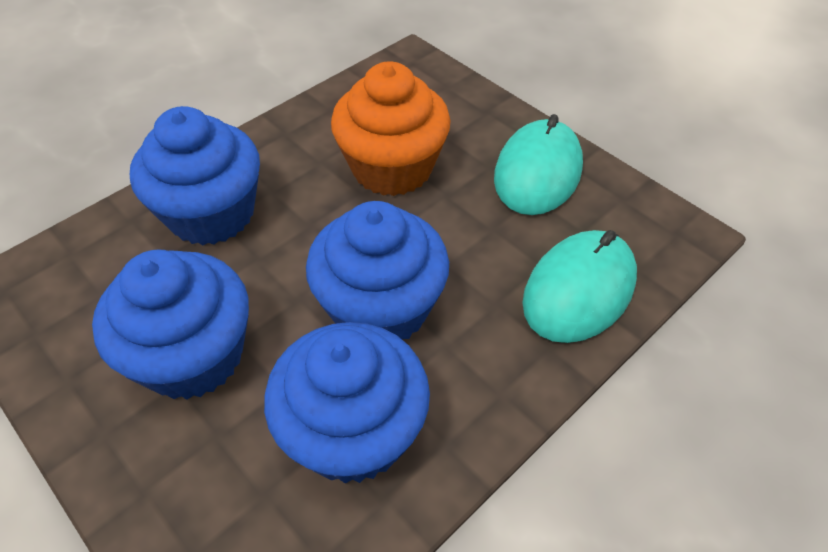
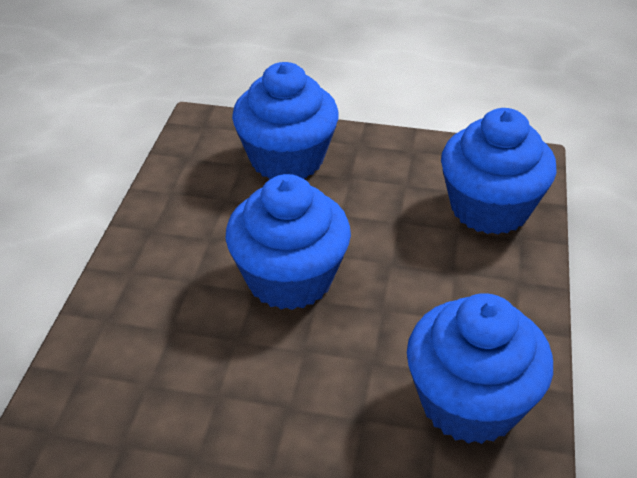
orange cupcake: 1 -> 0
turquoise mouse: 2 -> 0

